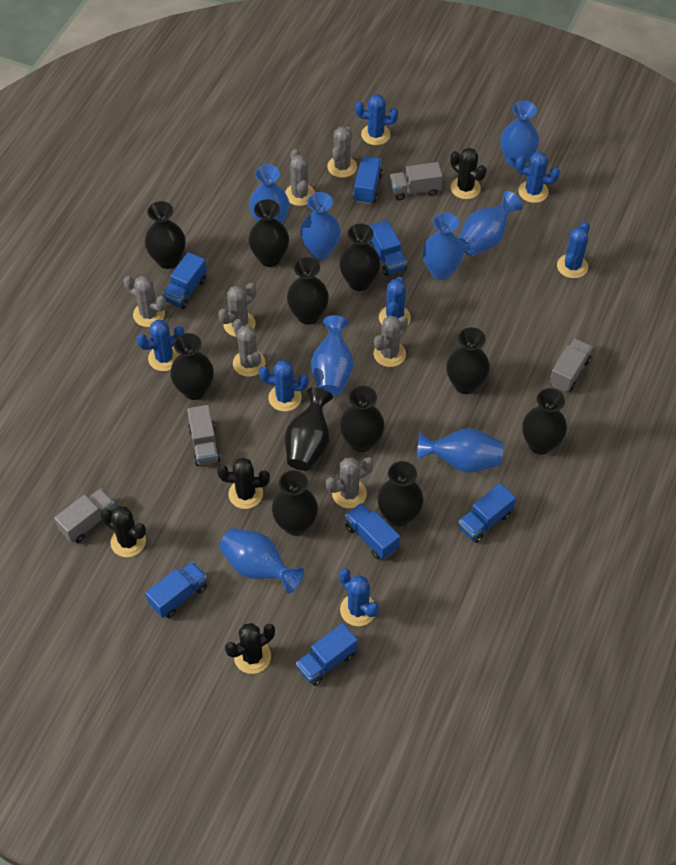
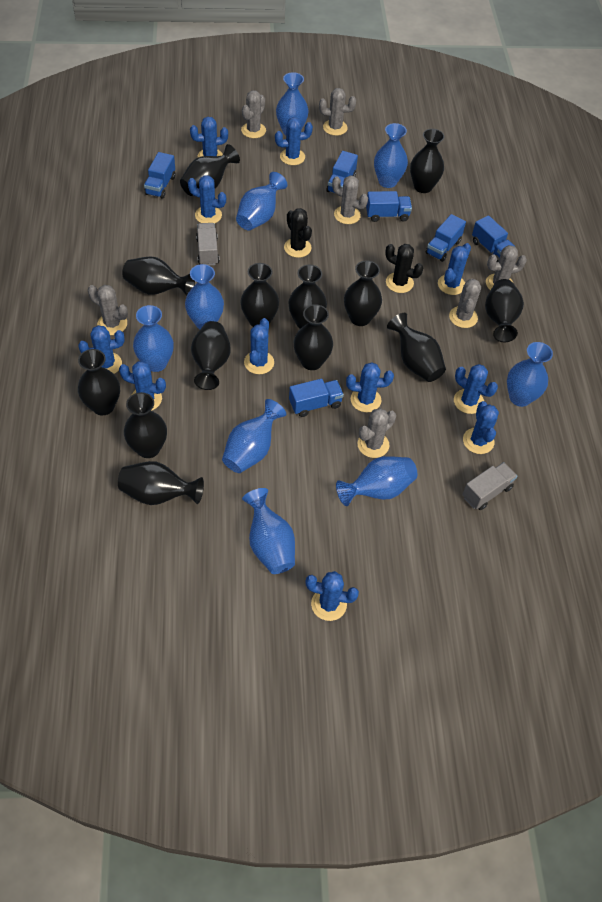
black cactus: 4 -> 2
black vase: 11 -> 13
blue cactus: 7 -> 11
blue truck: 7 -> 6
blue vase: 8 -> 9
grey truck: 4 -> 2

